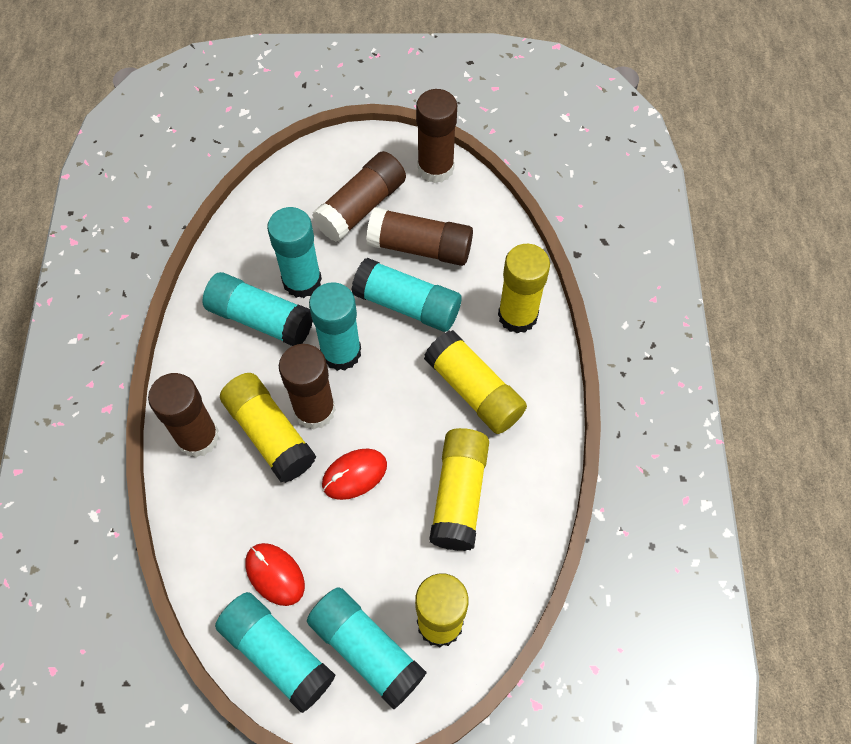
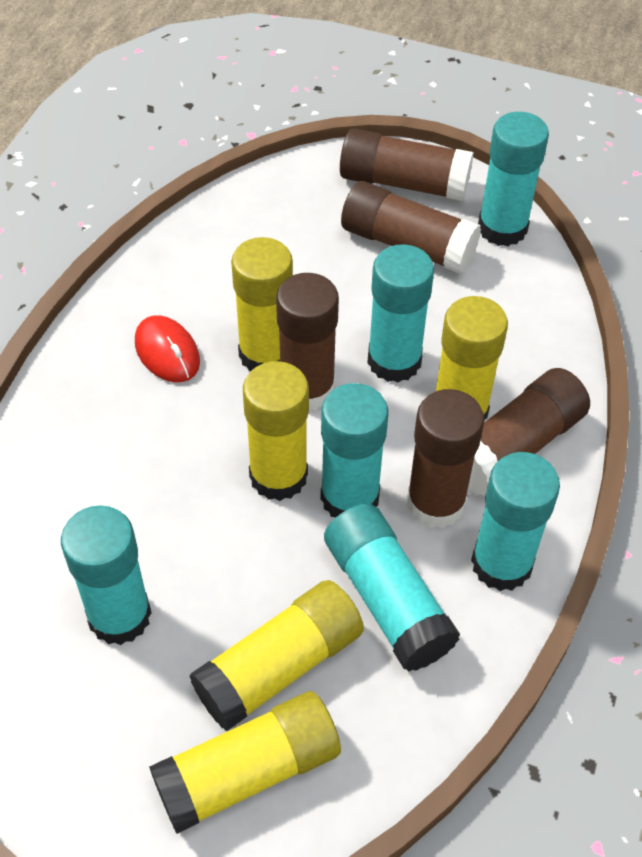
red mouse: 2 -> 1

